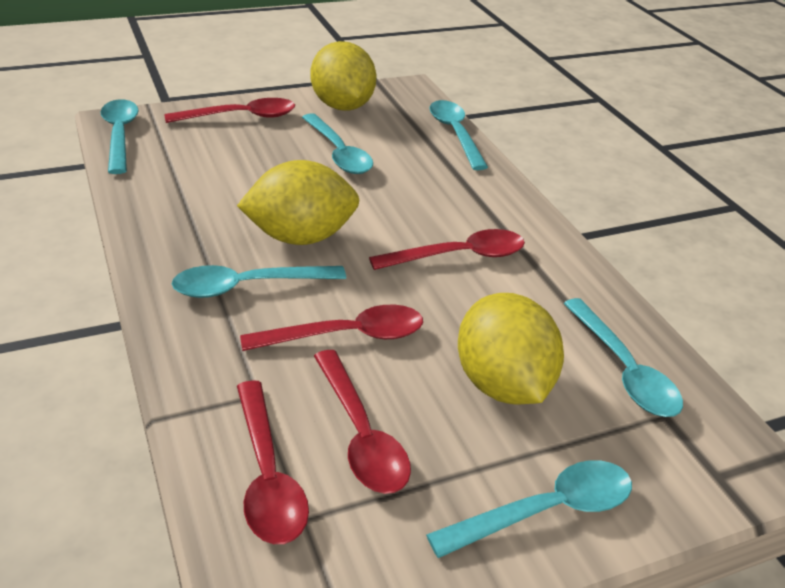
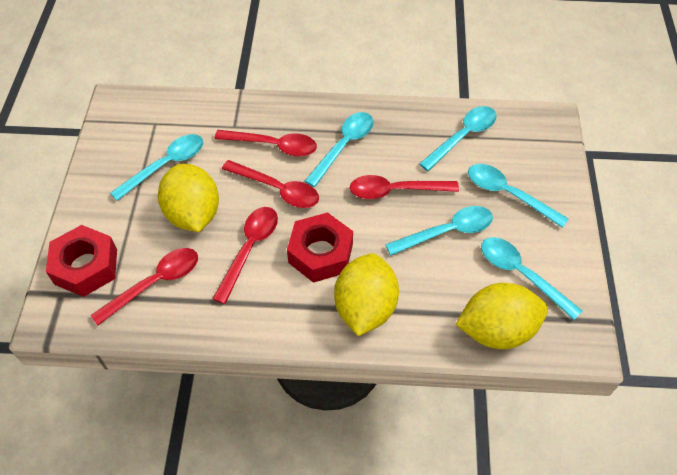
red nut: 0 -> 2

